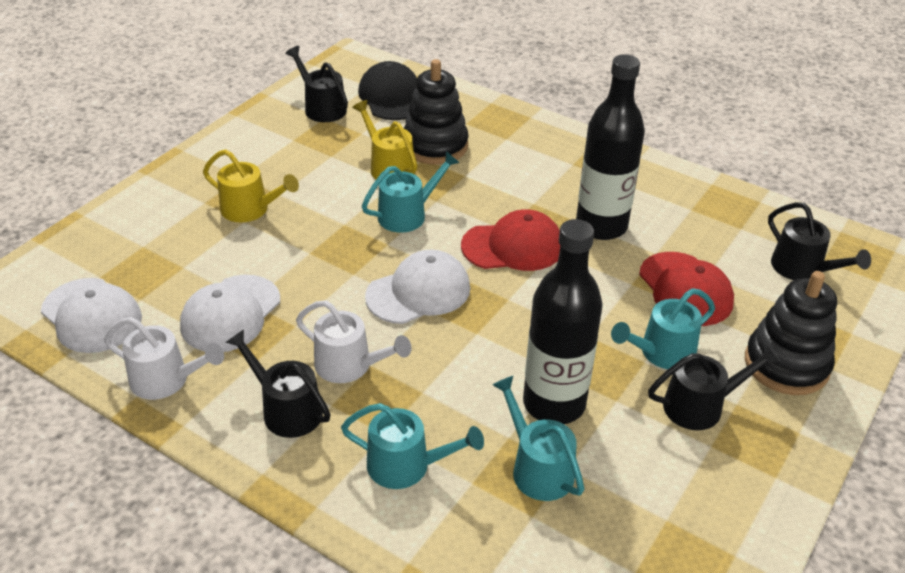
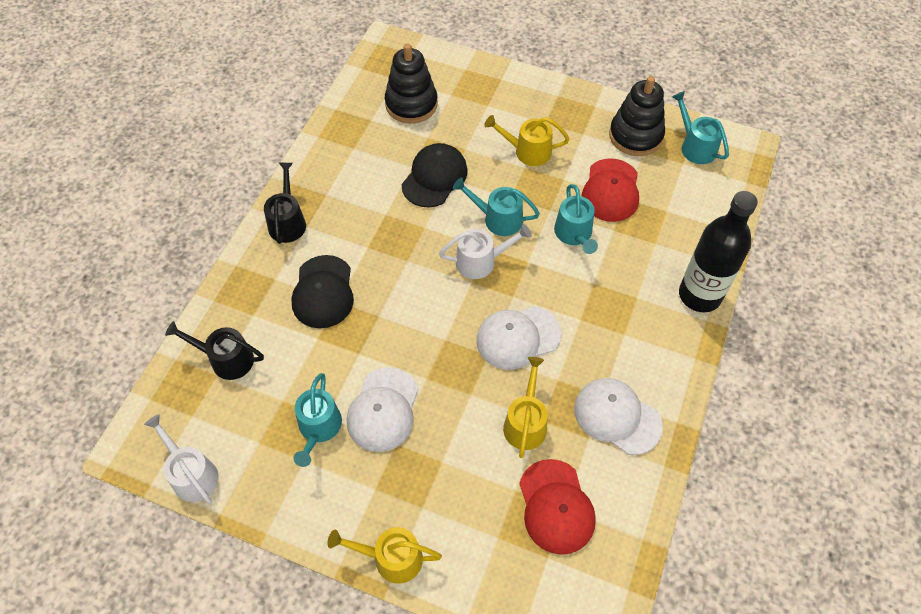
black bottle: 2 -> 1
black cap: 1 -> 2
black watering can: 4 -> 2
yellow watering can: 2 -> 3

